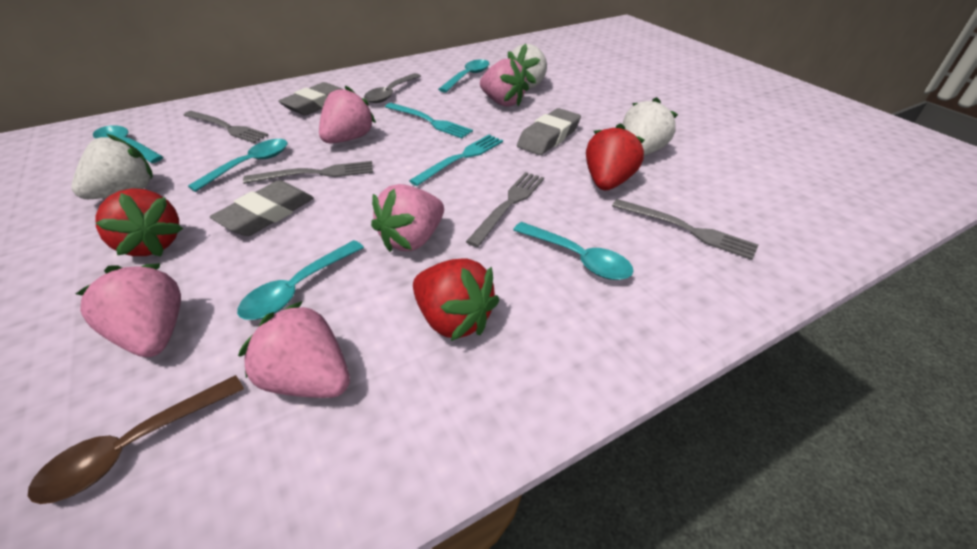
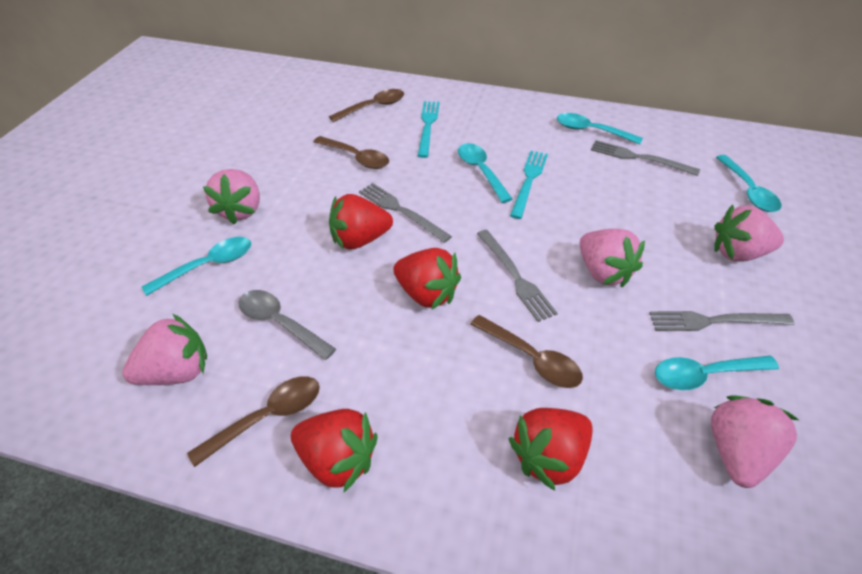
brown spoon: 1 -> 4
grey eraser: 3 -> 0
red strawberry: 3 -> 4
white strawberry: 3 -> 0

